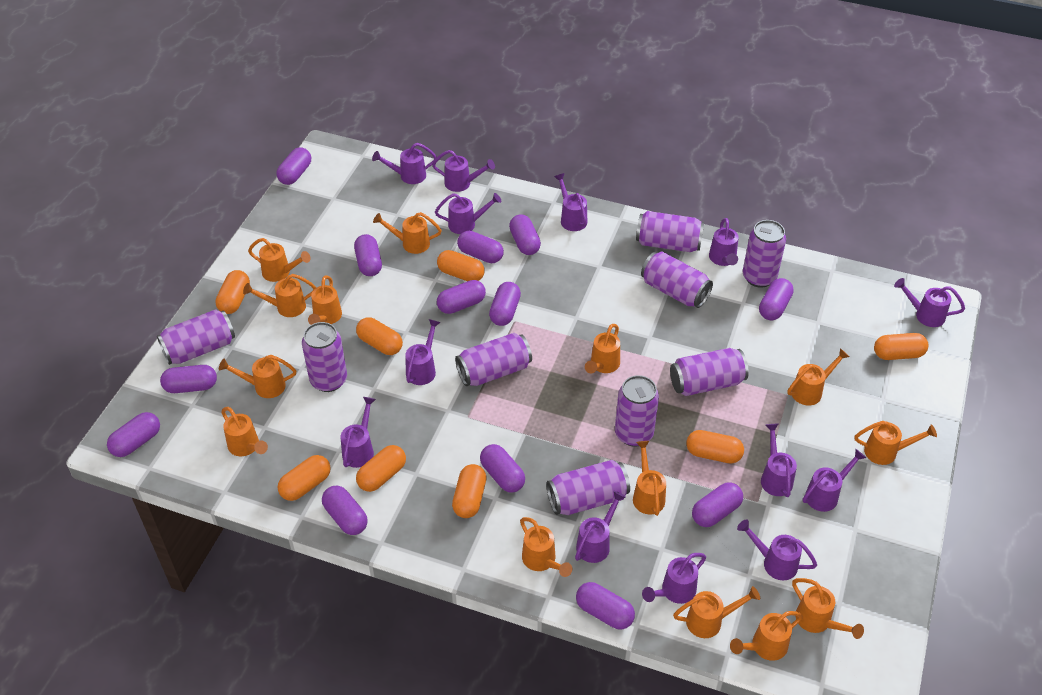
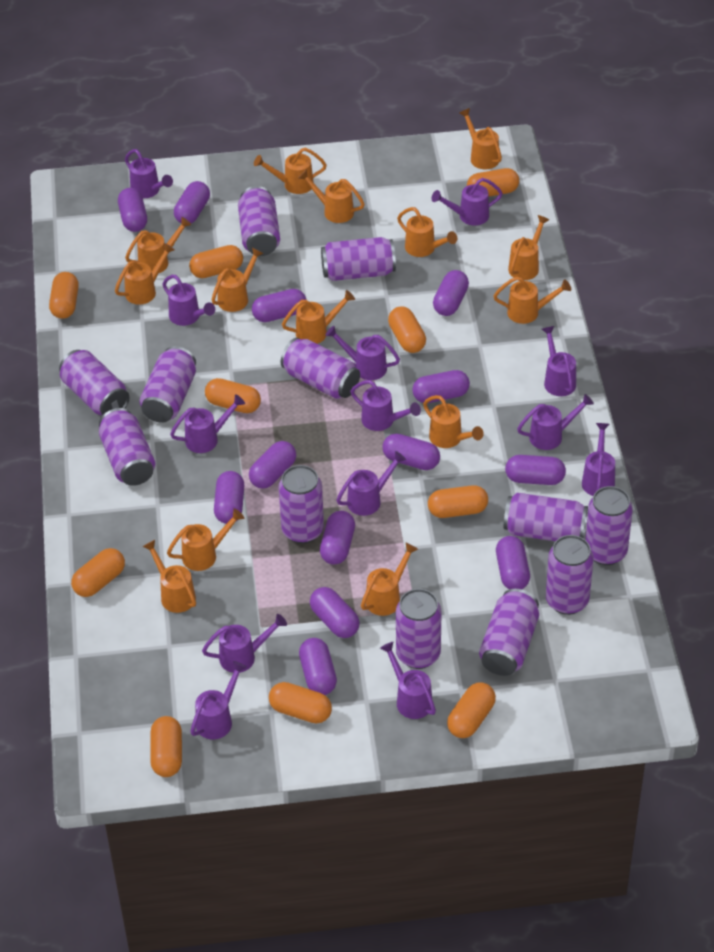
orange capsule: 8 -> 10
purple can: 9 -> 12

